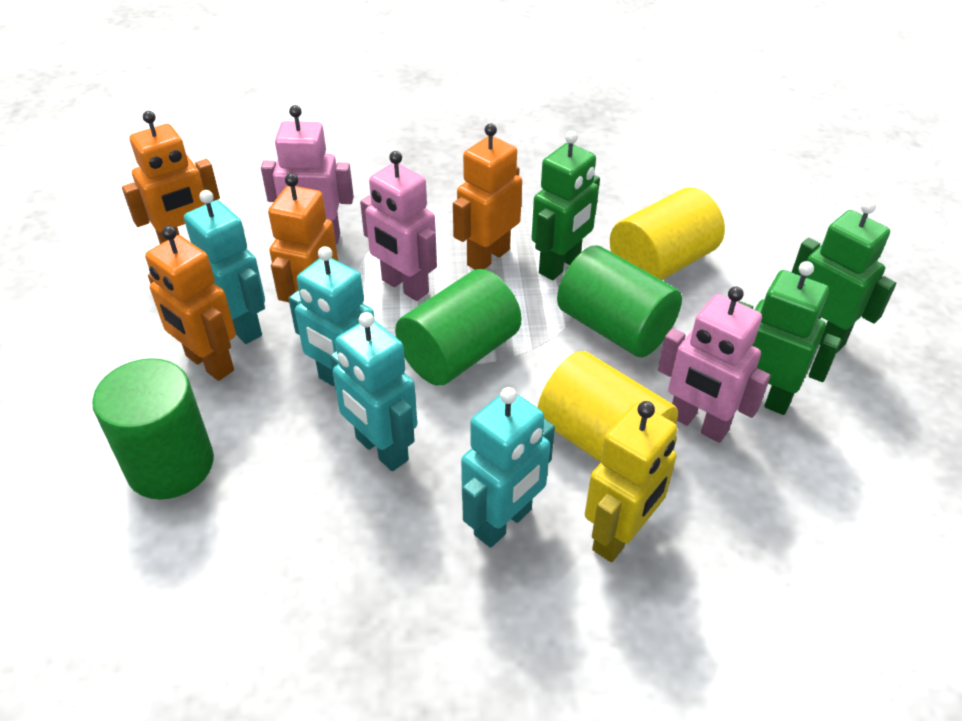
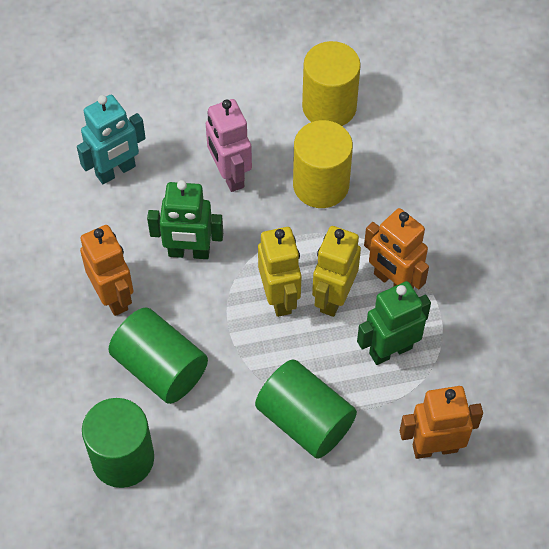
green robot: 3 -> 2
orange robot: 4 -> 3
pink robot: 3 -> 1
turquoise robot: 4 -> 1
yellow robot: 1 -> 2

